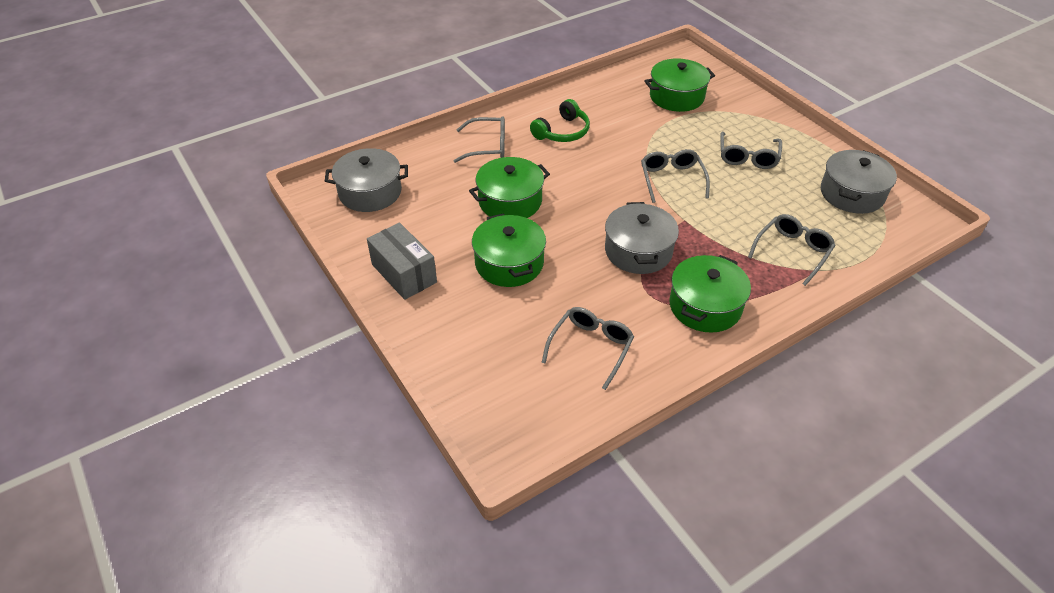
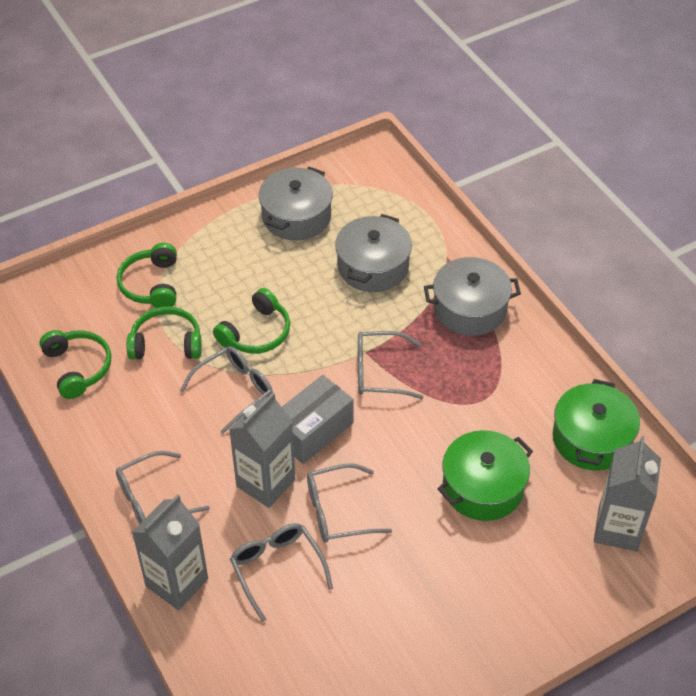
green headphones: 1 -> 4
green pot: 4 -> 2
grey carton: 0 -> 3

